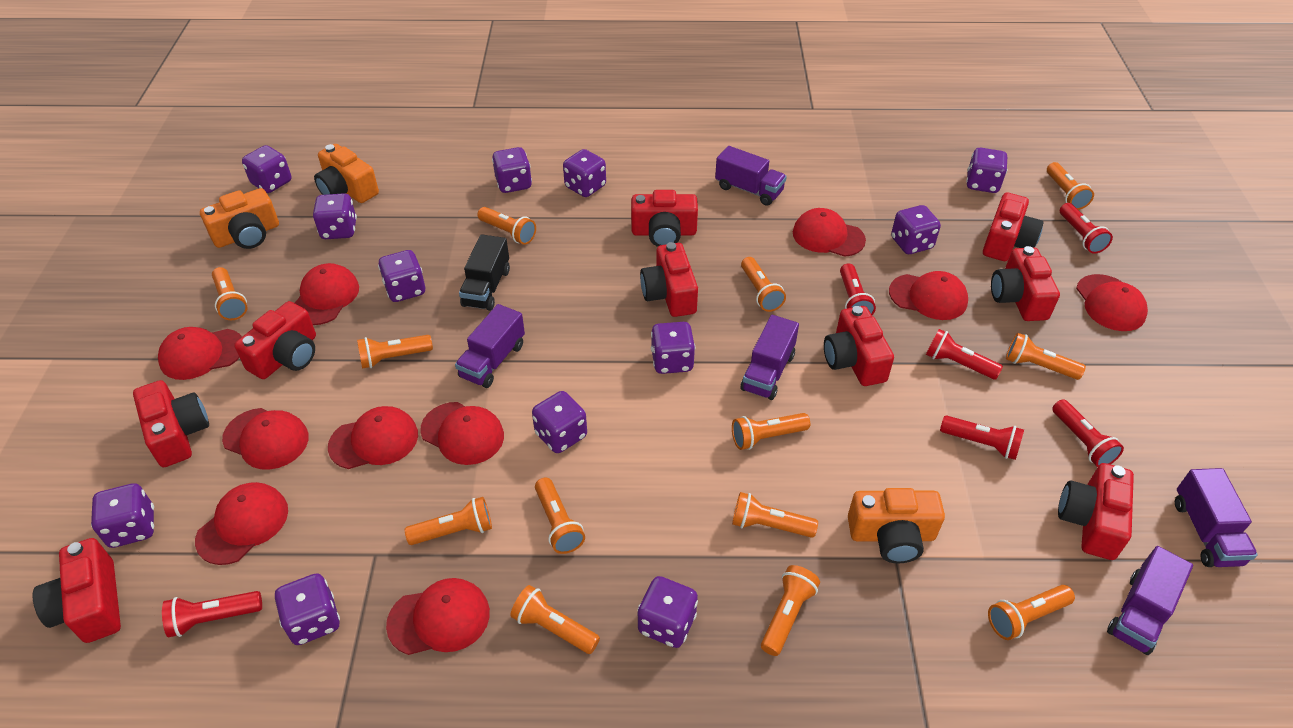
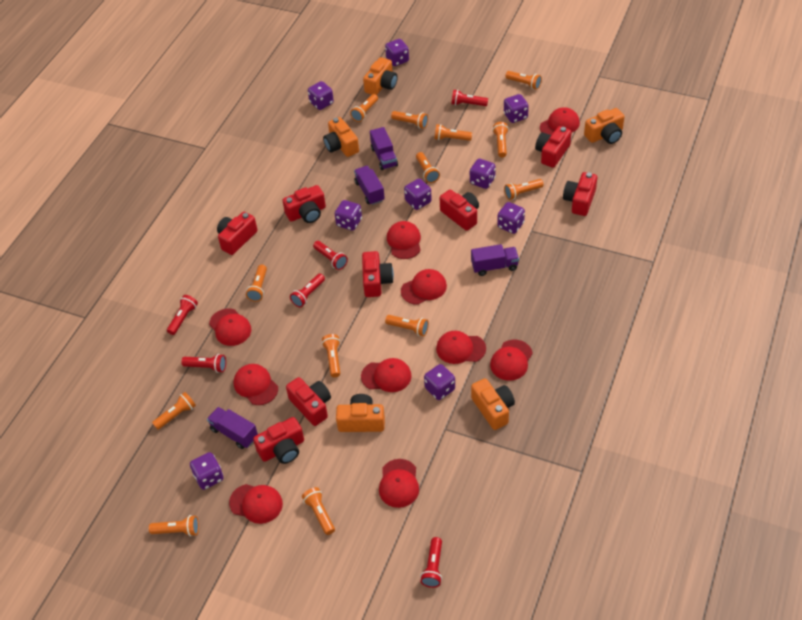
black truck: 1 -> 0
orange camera: 3 -> 5
purple dice: 12 -> 9
purple truck: 5 -> 4
red camera: 9 -> 8

